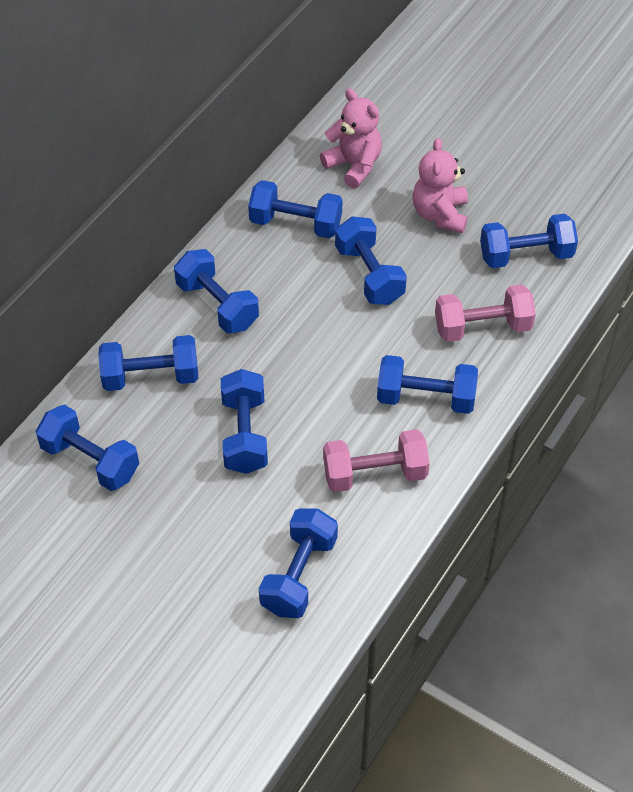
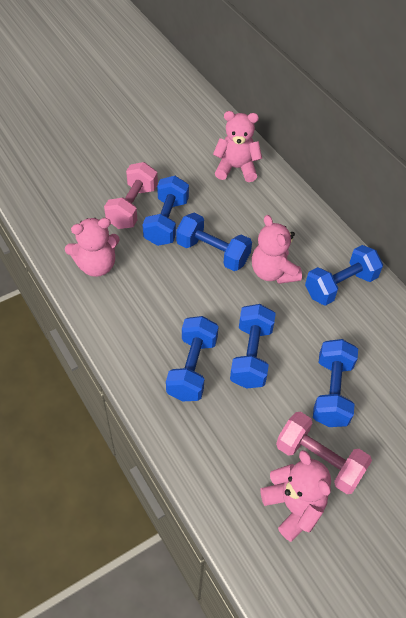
blue dumbbell: 9 -> 6
pink teddy bear: 2 -> 4

